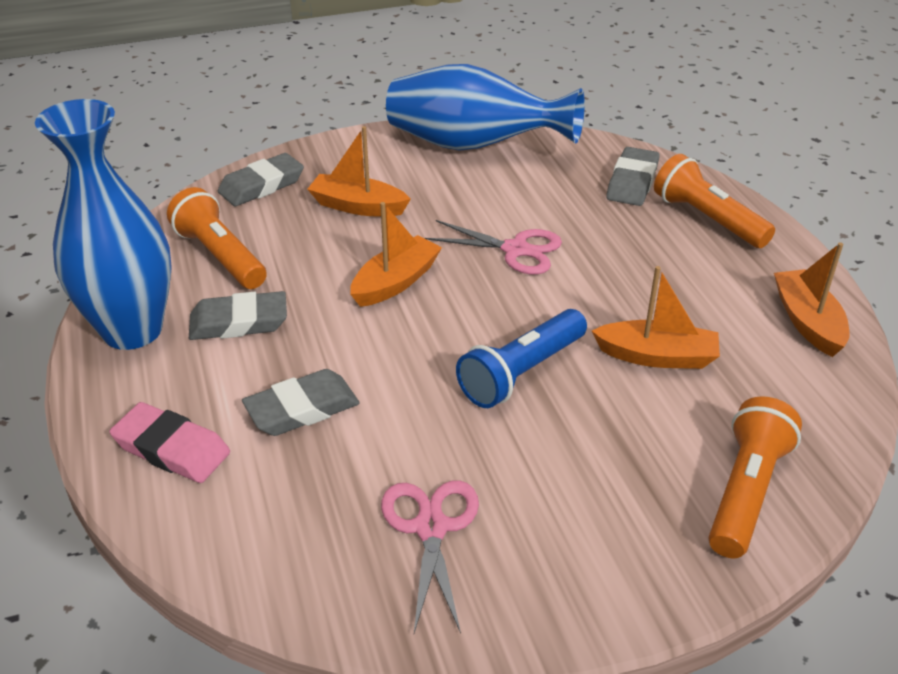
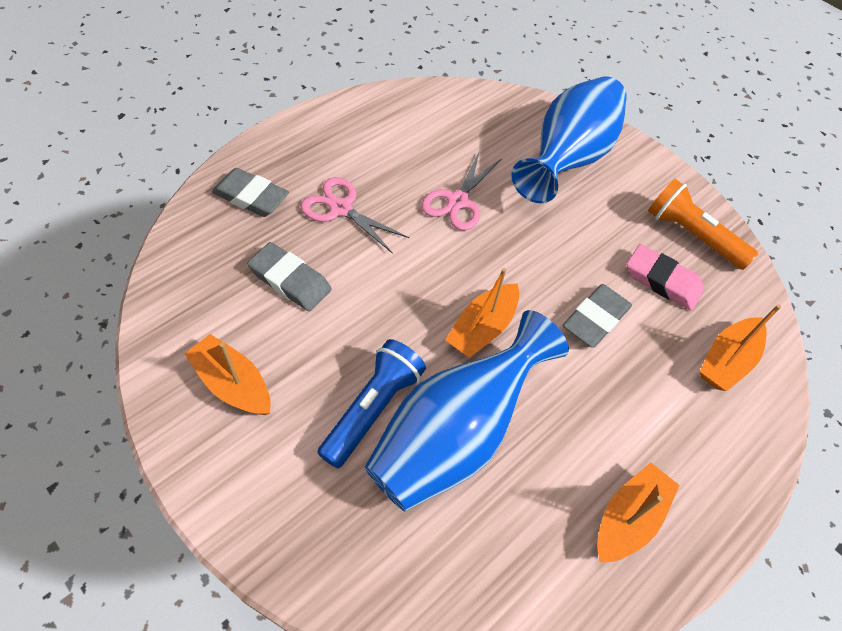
grey eraser: 4 -> 3
orange flashlight: 3 -> 1

